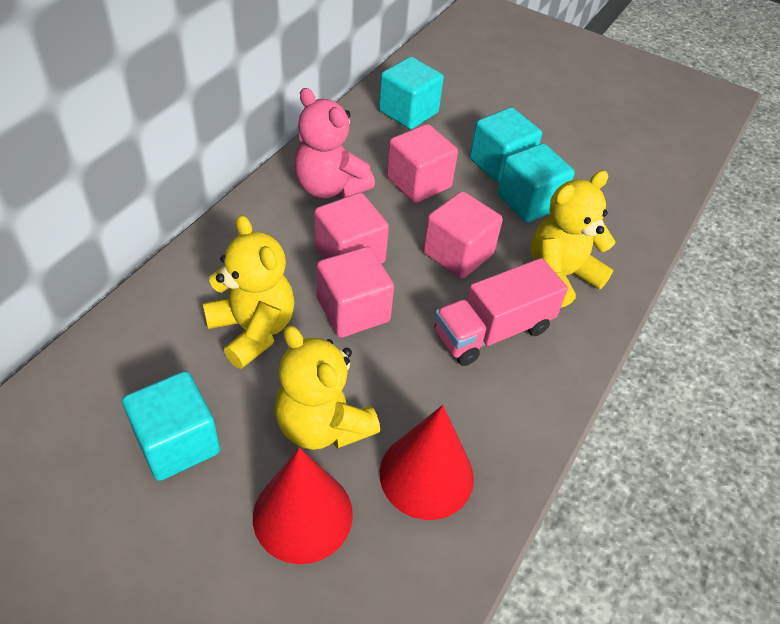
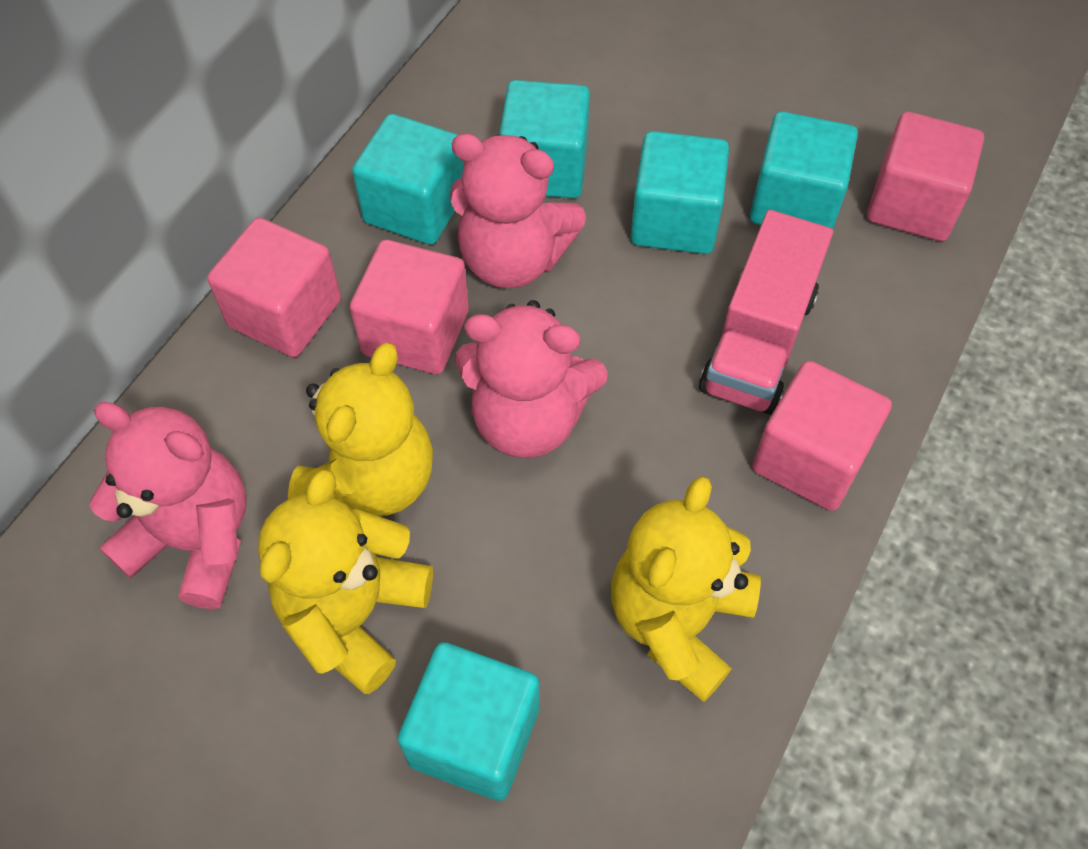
pink teddy bear: 1 -> 3
red cone: 2 -> 0
turquoise cube: 4 -> 5

